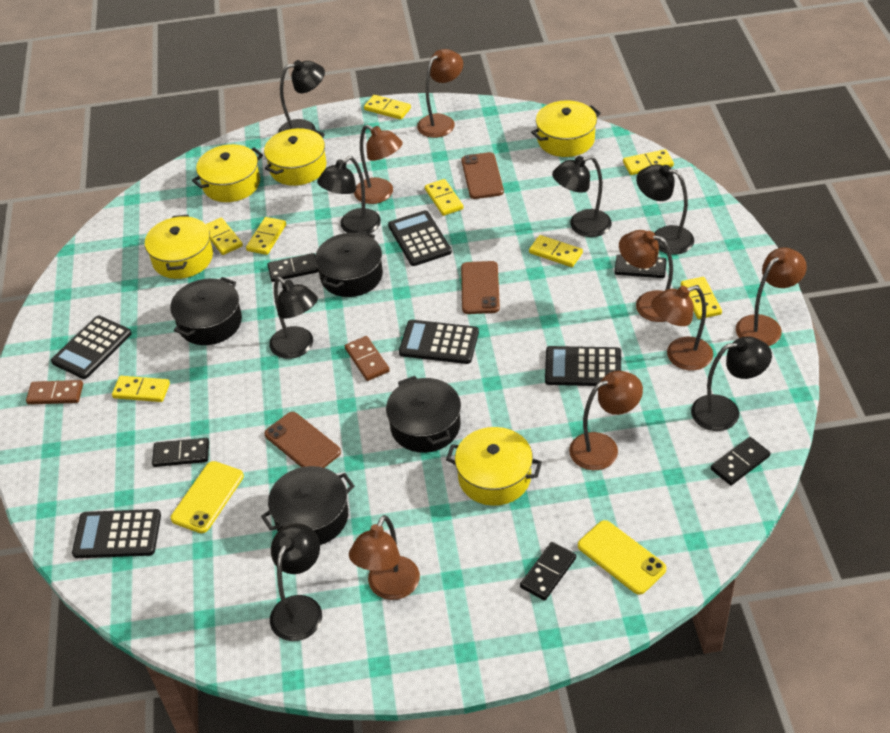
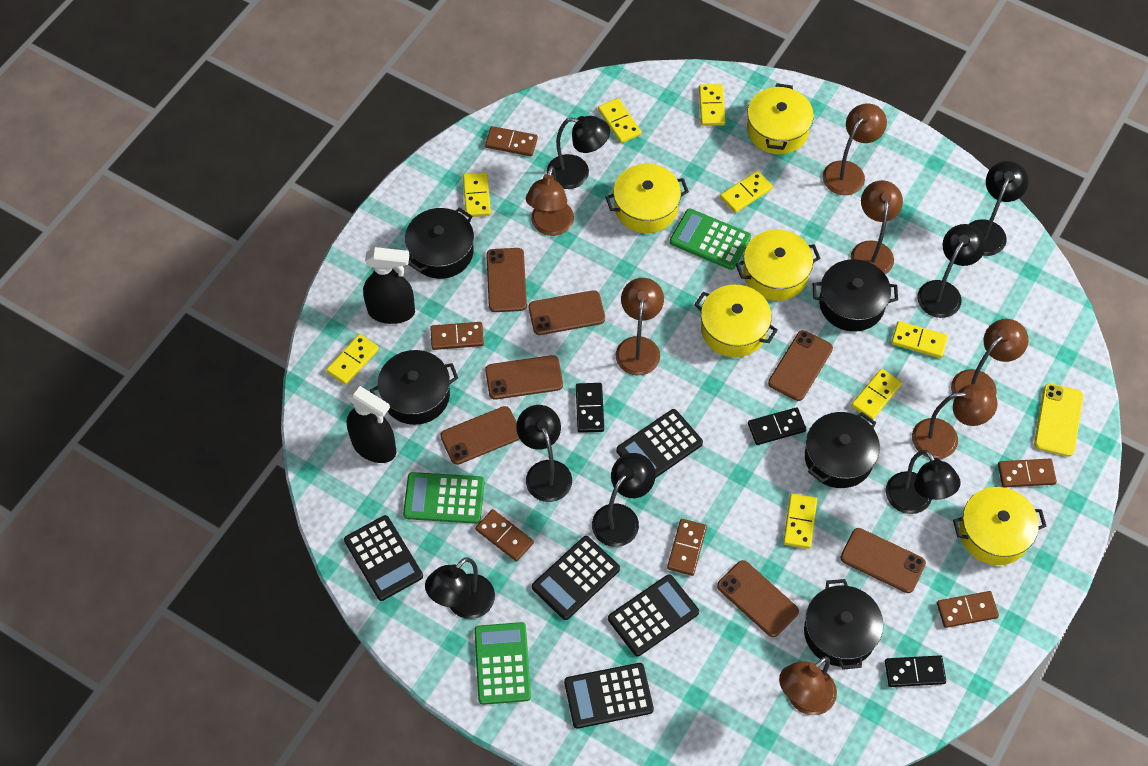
black domino: 5 -> 3
black pot: 4 -> 5
black spray bottle: 0 -> 2
brown domino: 2 -> 6
brown phone: 3 -> 7
green calculator: 0 -> 3
yellow phone: 2 -> 1

